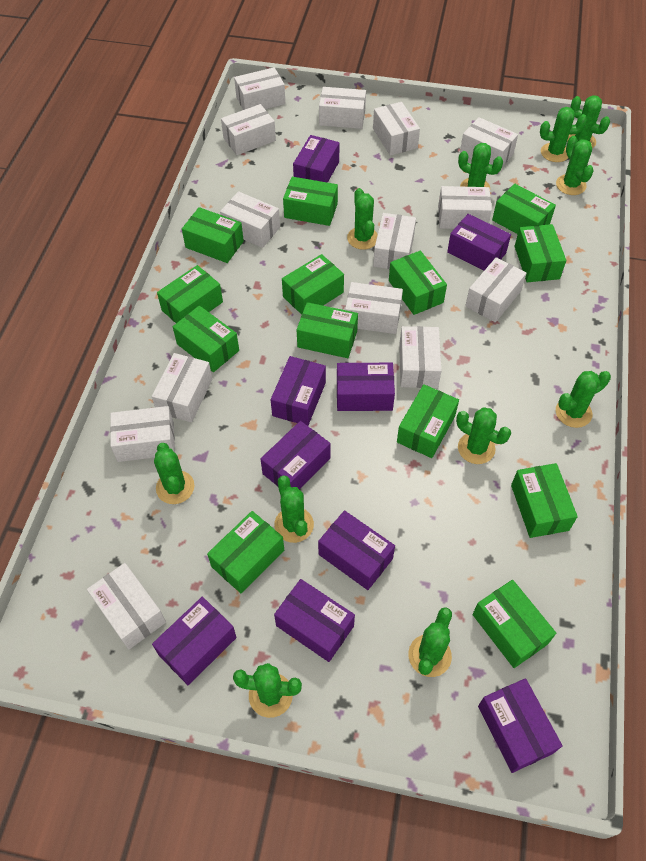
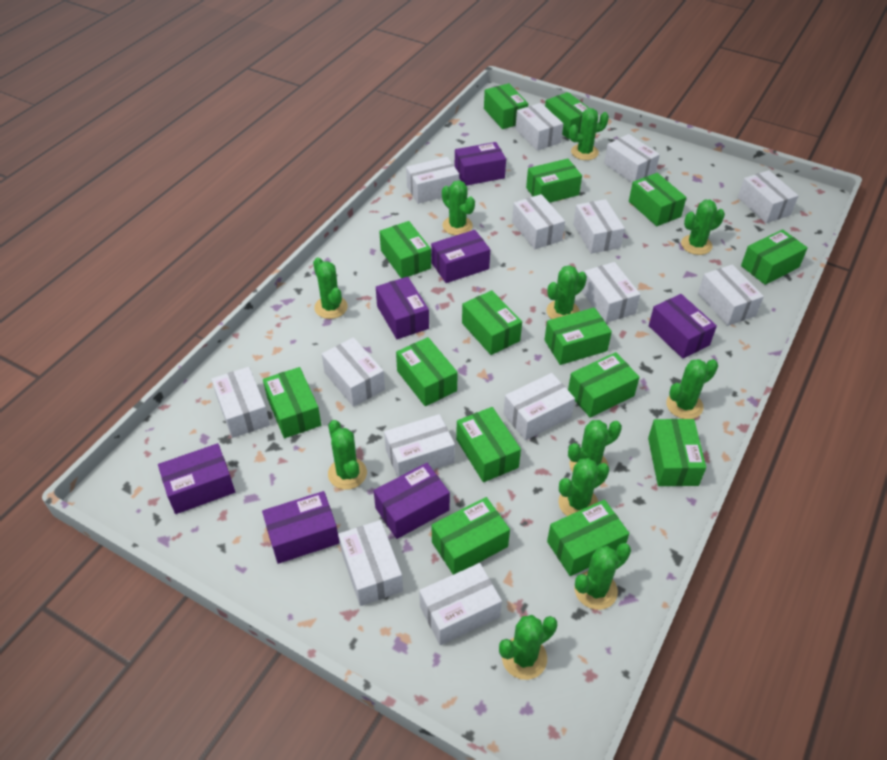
green box: 13 -> 15
purple box: 9 -> 7

